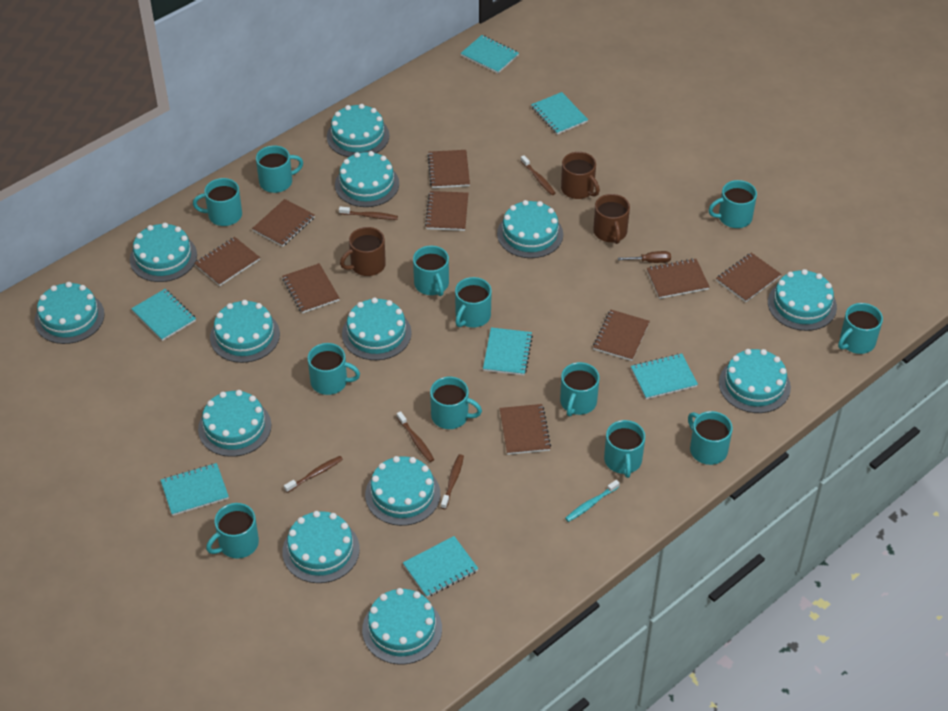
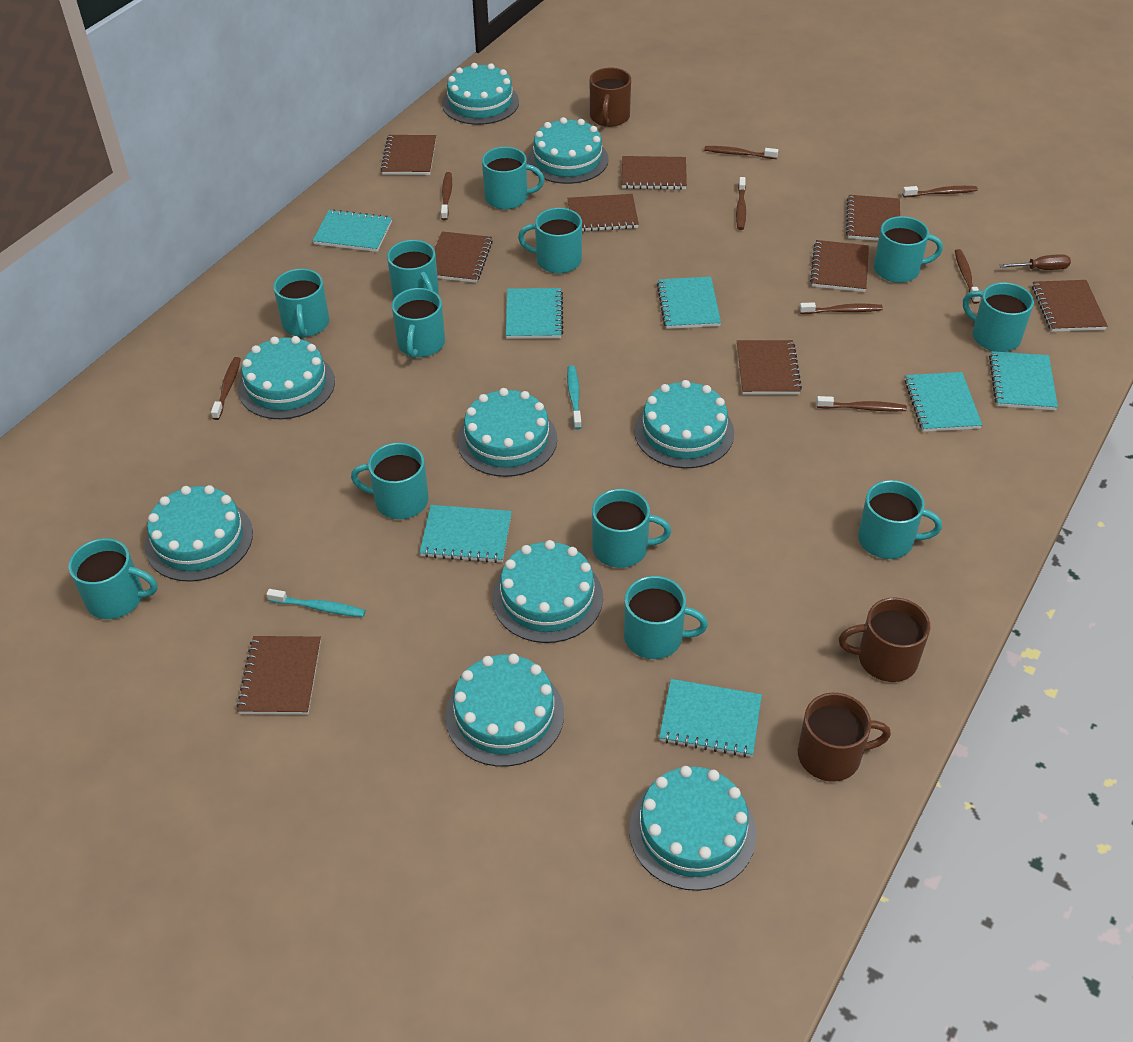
brown toothbrush: 5 -> 8
turquoise cake: 13 -> 9
turquoise toothbrush: 1 -> 2

